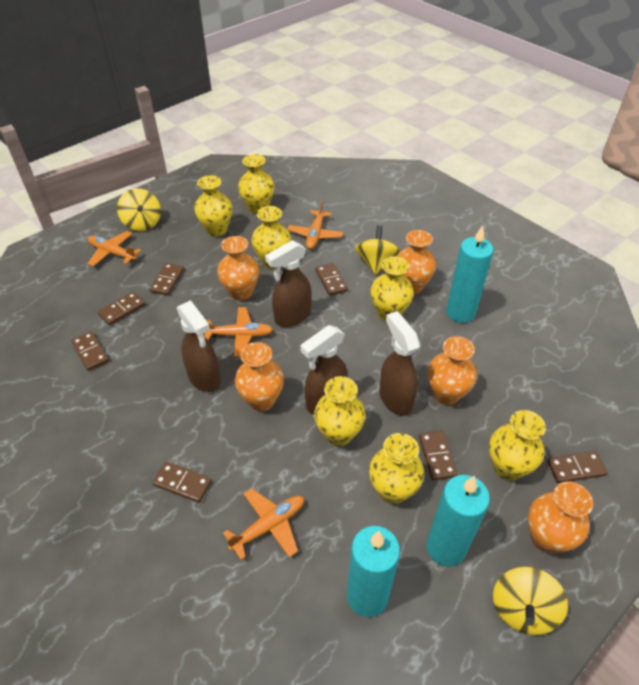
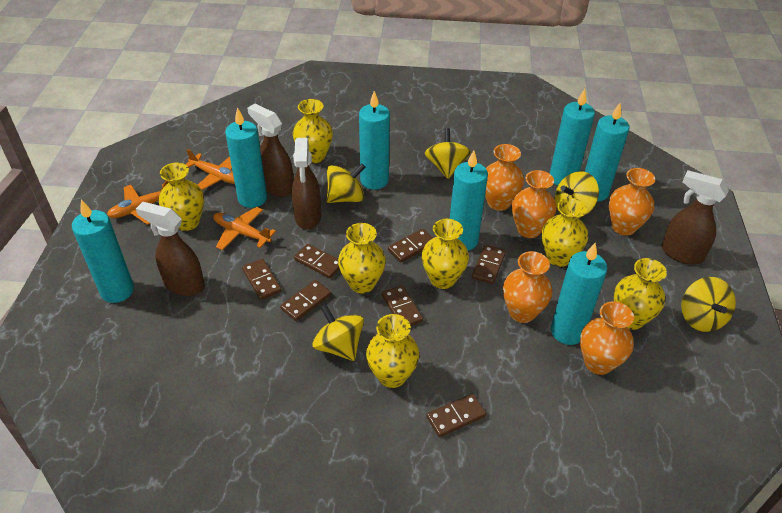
orange plane: 4 -> 3
turquoise candle: 3 -> 7
yellow spinning top: 3 -> 5

